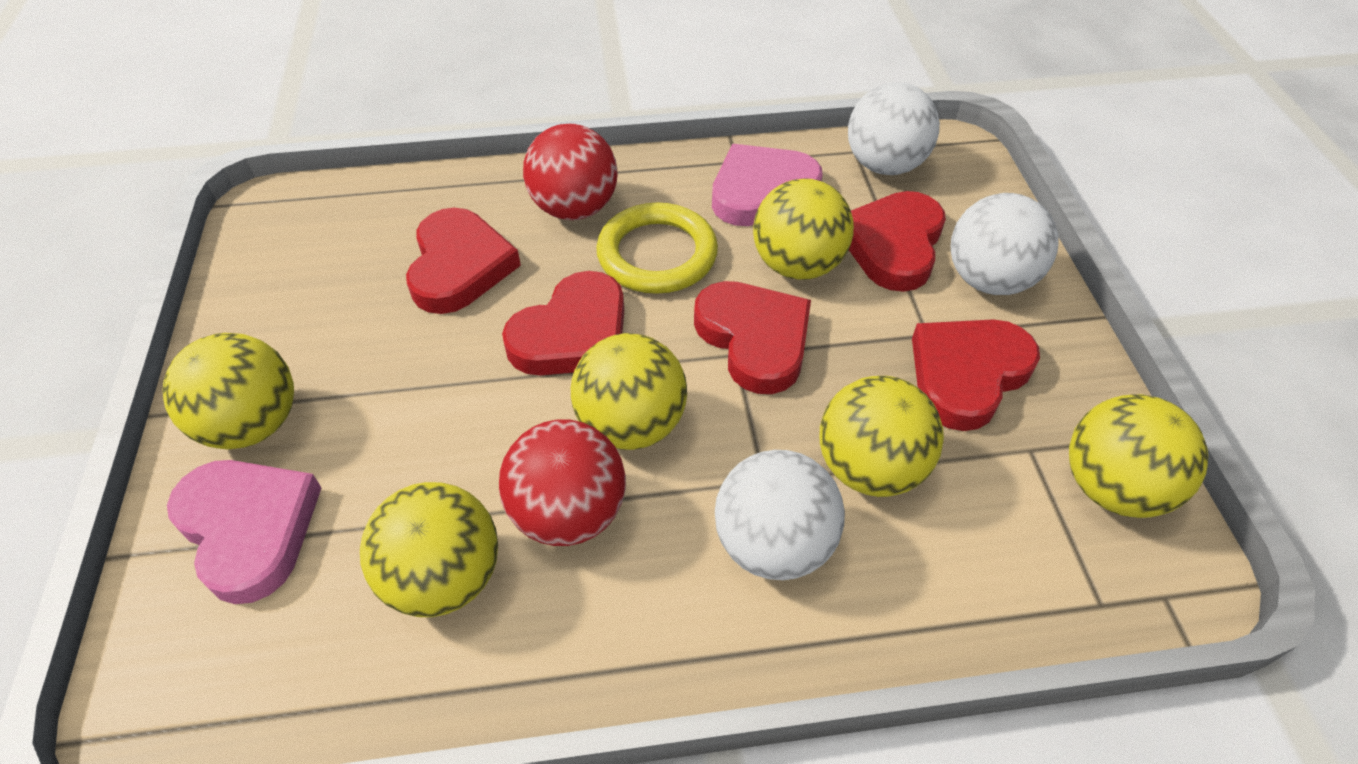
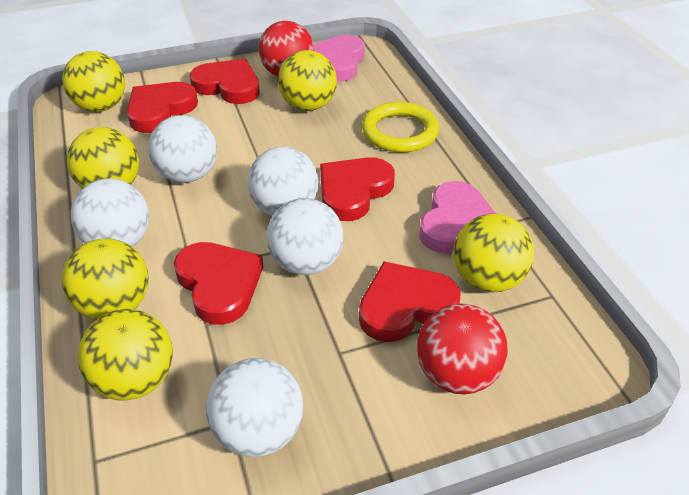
white ball: 3 -> 5

